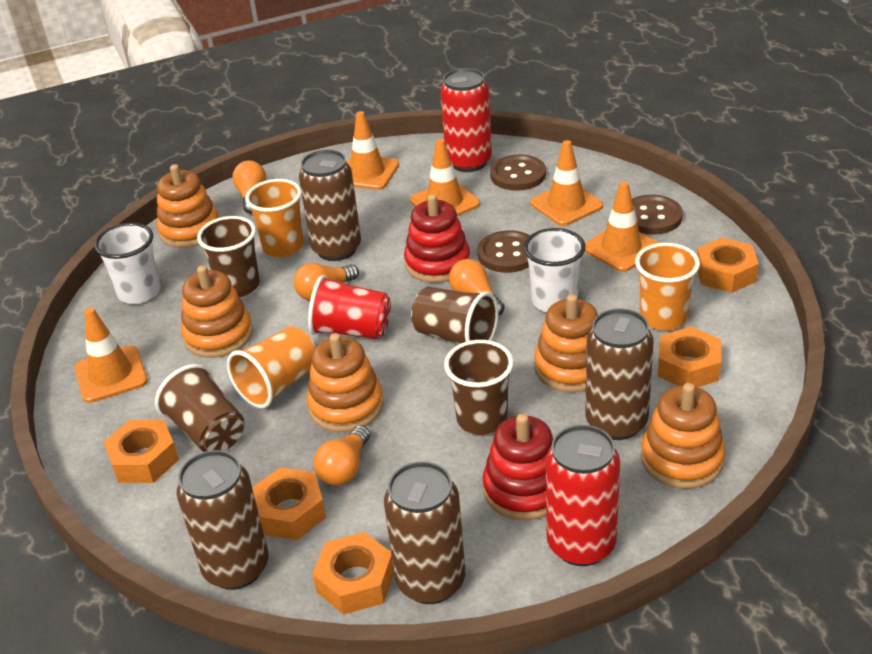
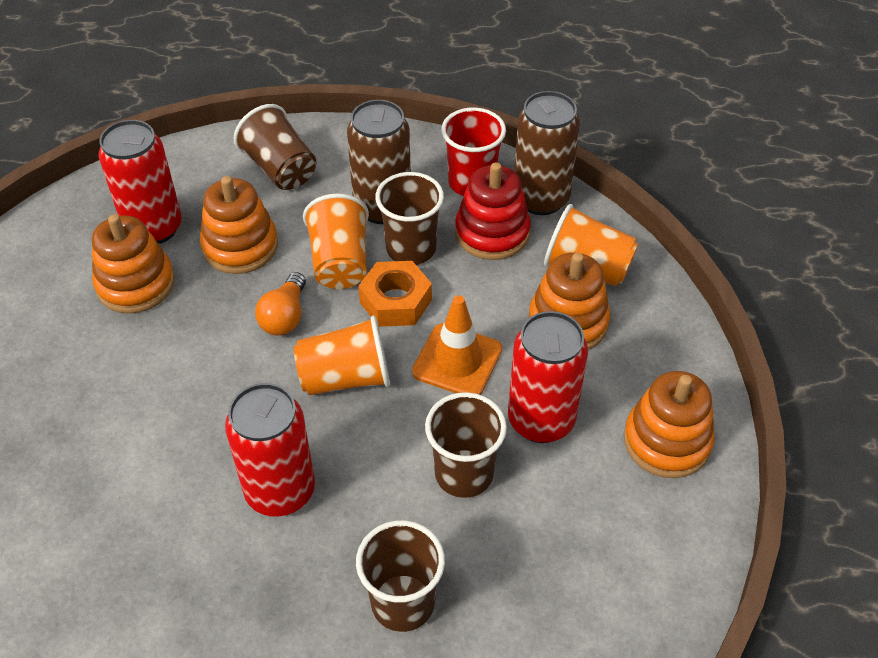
brown button: 3 -> 0
brown can: 4 -> 2
orange light bulb: 4 -> 1
orange nut: 5 -> 1
orange stacking toy: 5 -> 4
orange traffic cone: 5 -> 1
red can: 2 -> 3
red stacking toy: 2 -> 1
white cup: 2 -> 0

